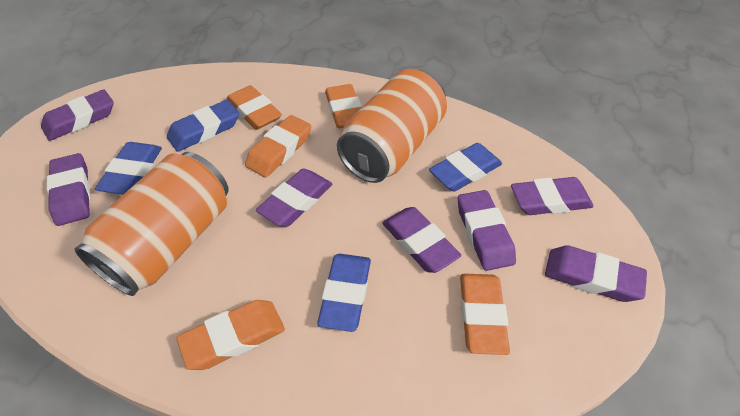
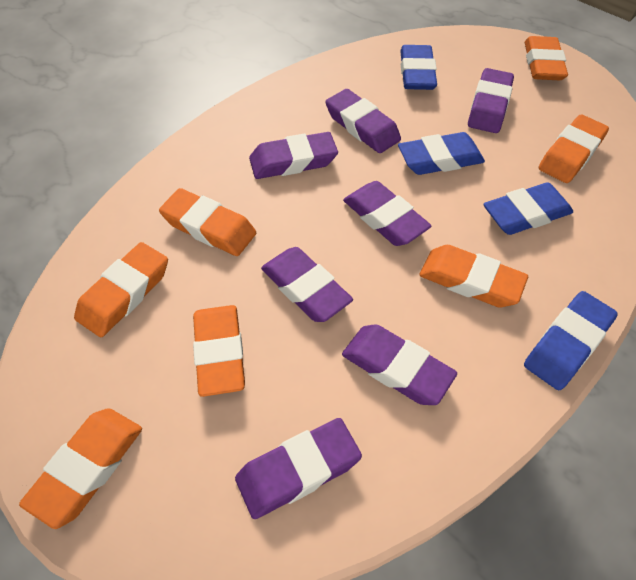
orange can: 2 -> 0
orange eraser: 5 -> 7

